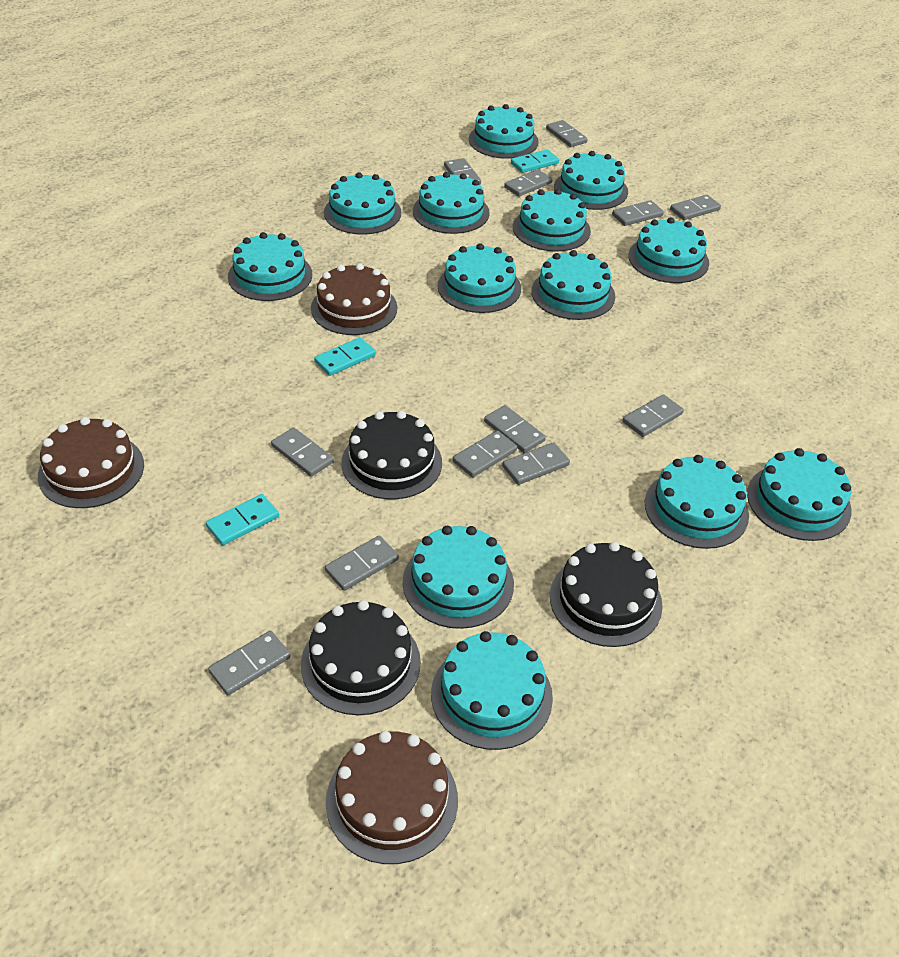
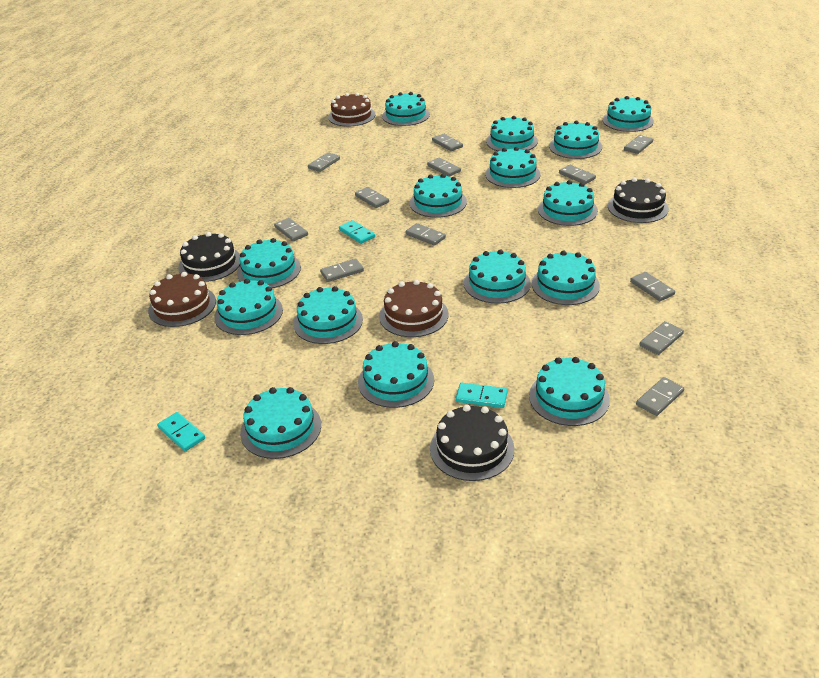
turquoise cake: 13 -> 15

